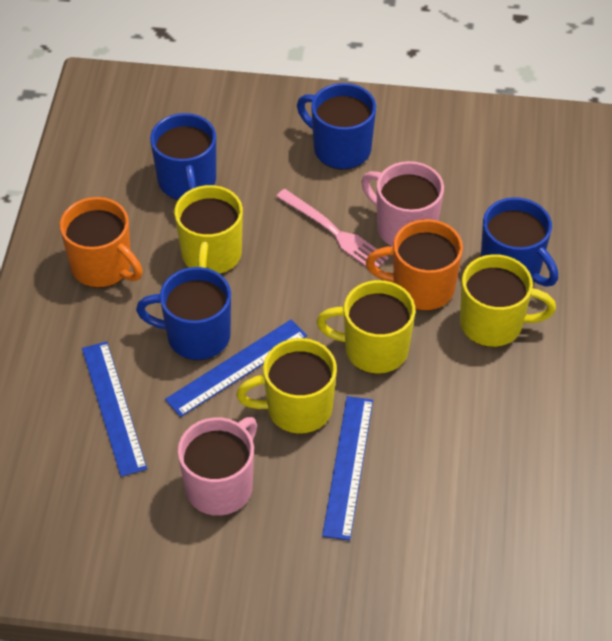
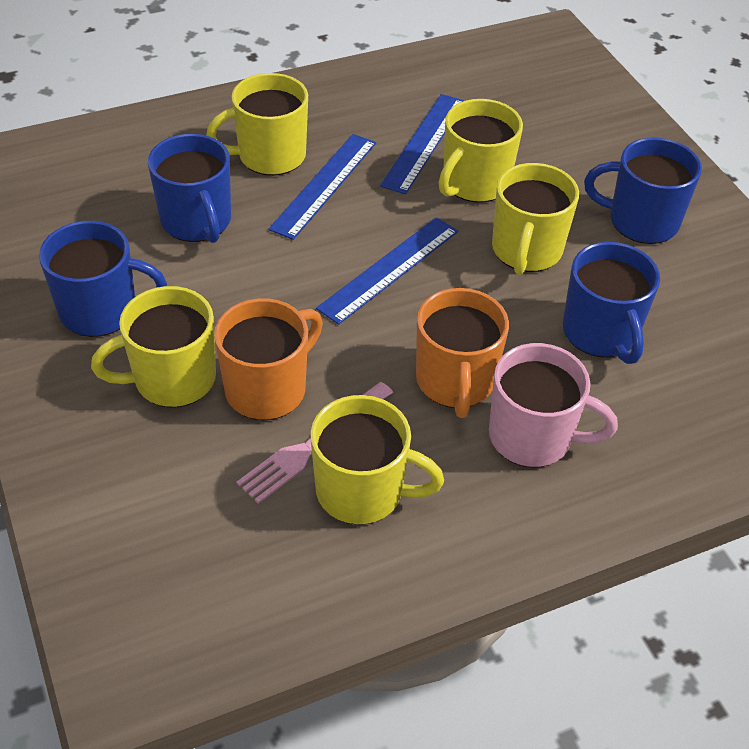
pink mug: 2 -> 1
yellow mug: 4 -> 5

